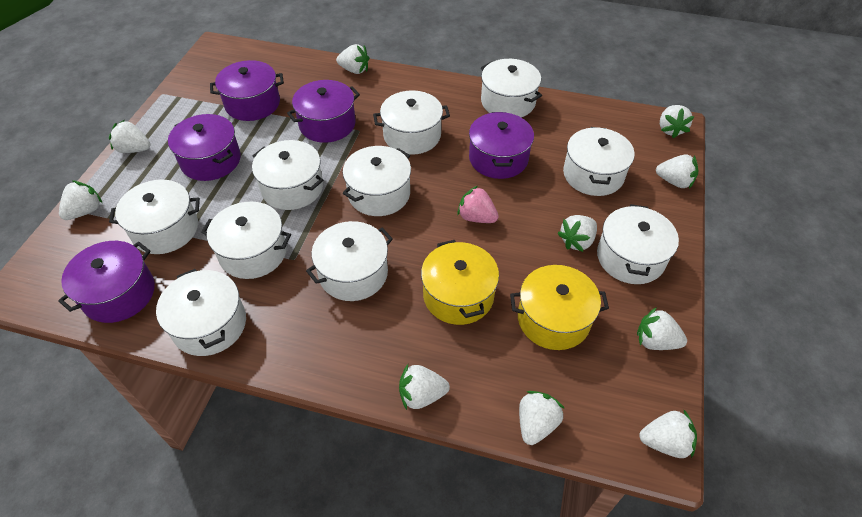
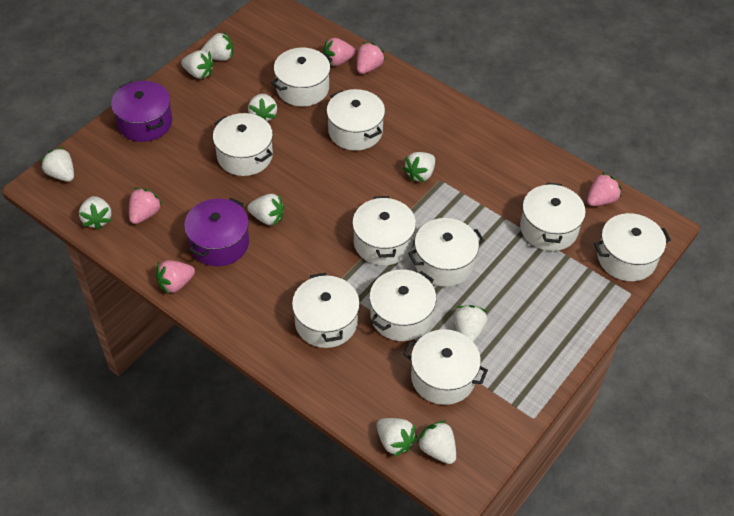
pink strawberry: 1 -> 5
purple pot: 5 -> 2
yellow pot: 2 -> 0

